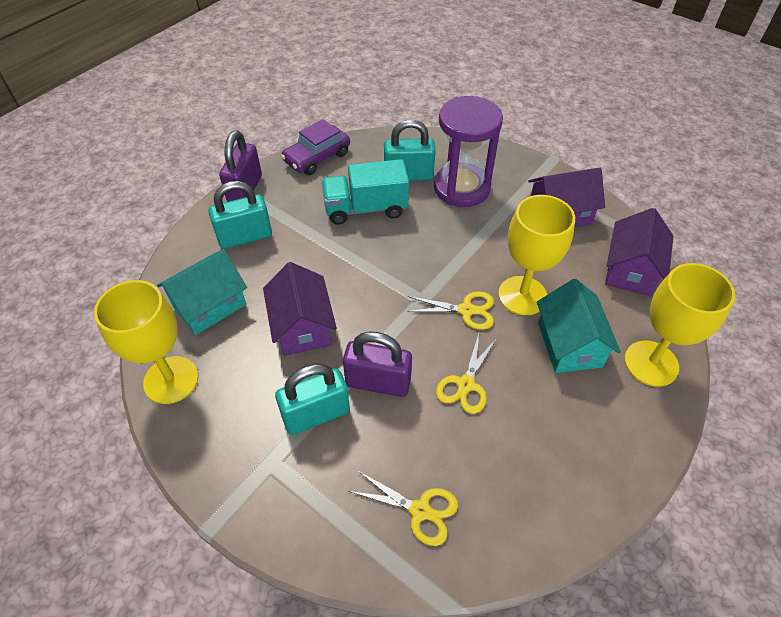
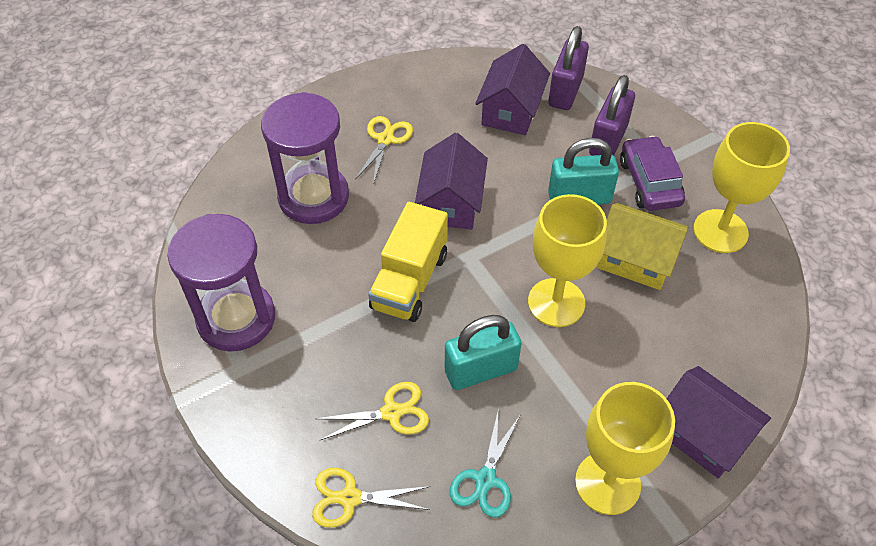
purple hourglass: 1 -> 2
turquoise house: 2 -> 0
turquoise padlock: 3 -> 2
turquoise scissors: 0 -> 1
turquoise truck: 1 -> 0
yellow house: 0 -> 1
yellow truck: 0 -> 1

